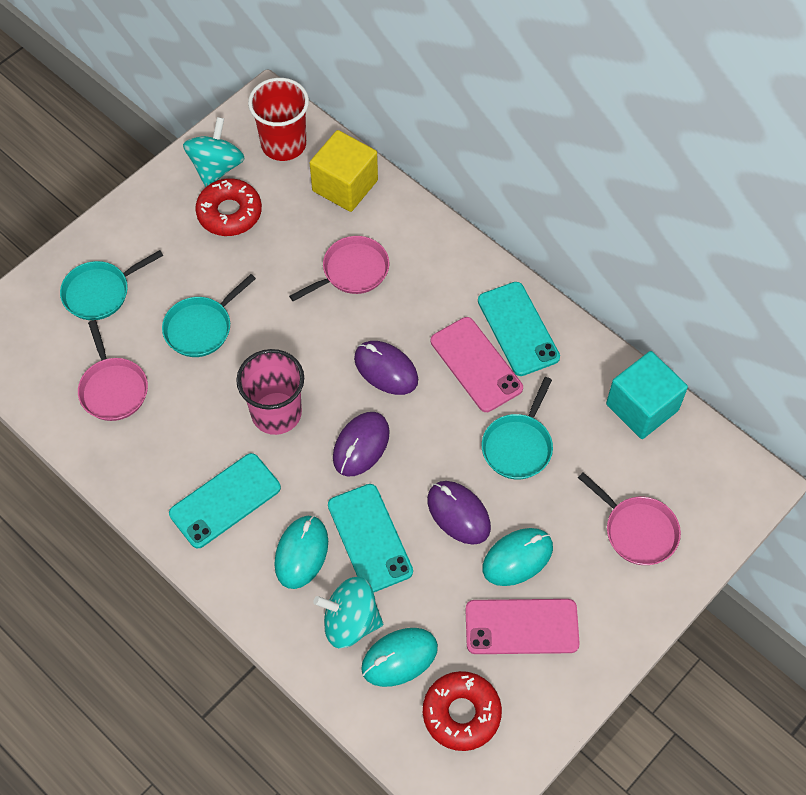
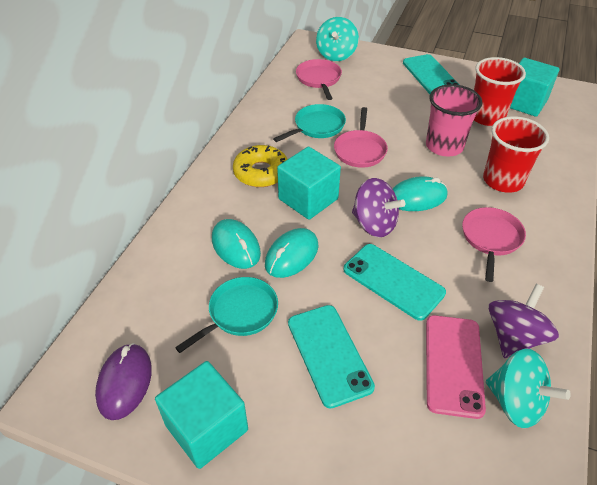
pink phone: 2 -> 1
purple mouse: 3 -> 1
purple spinning top: 0 -> 2
red cup: 1 -> 2
red donut: 2 -> 0
turquoise cube: 1 -> 3
turquoise pan: 3 -> 2
yellow cube: 1 -> 0
yellow donut: 0 -> 1

